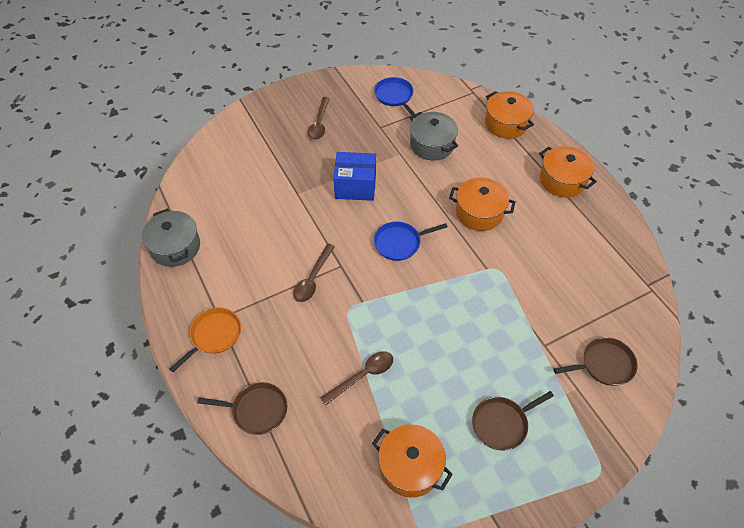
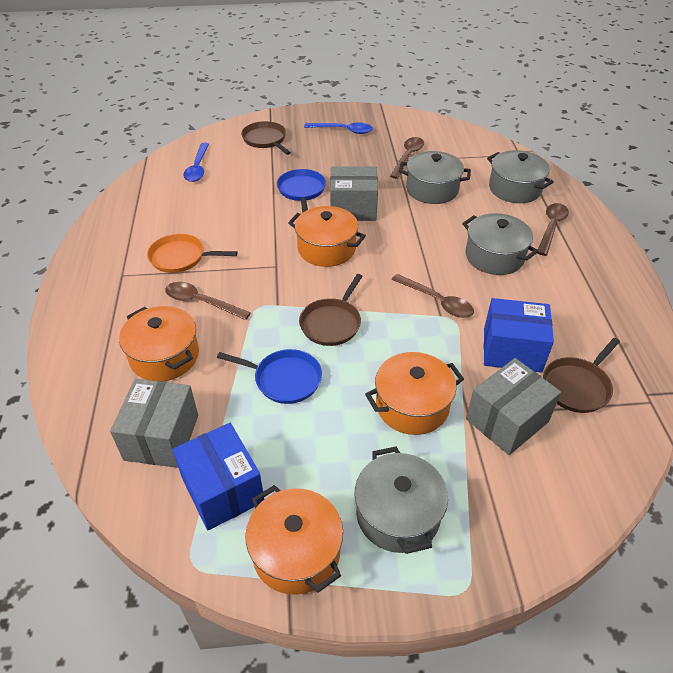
blue box: 1 -> 2
blue spoon: 0 -> 2
brown spoon: 3 -> 4
grey box: 0 -> 3
grey pot: 2 -> 4

